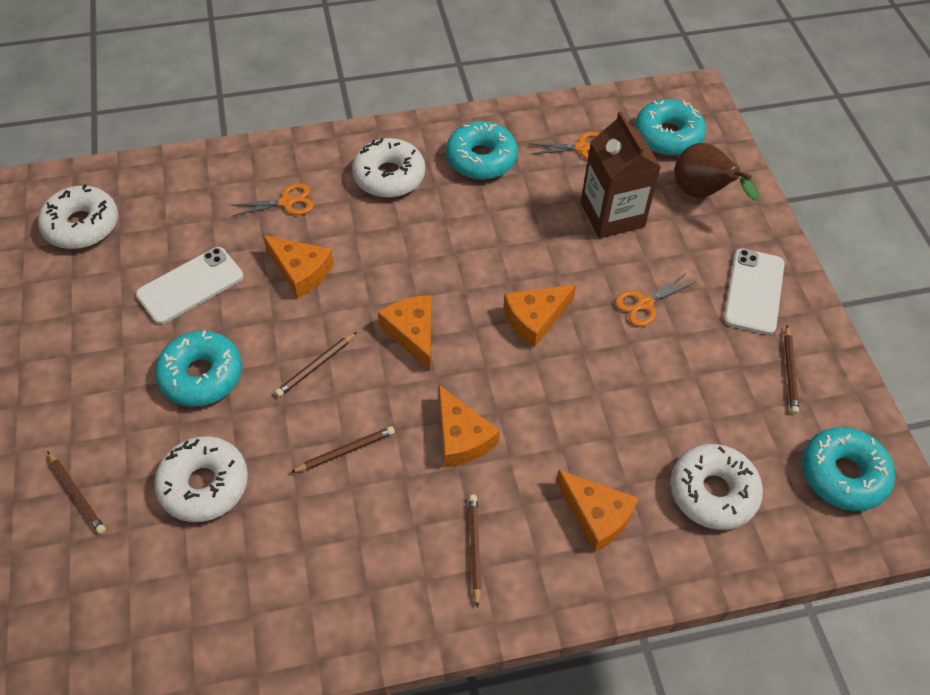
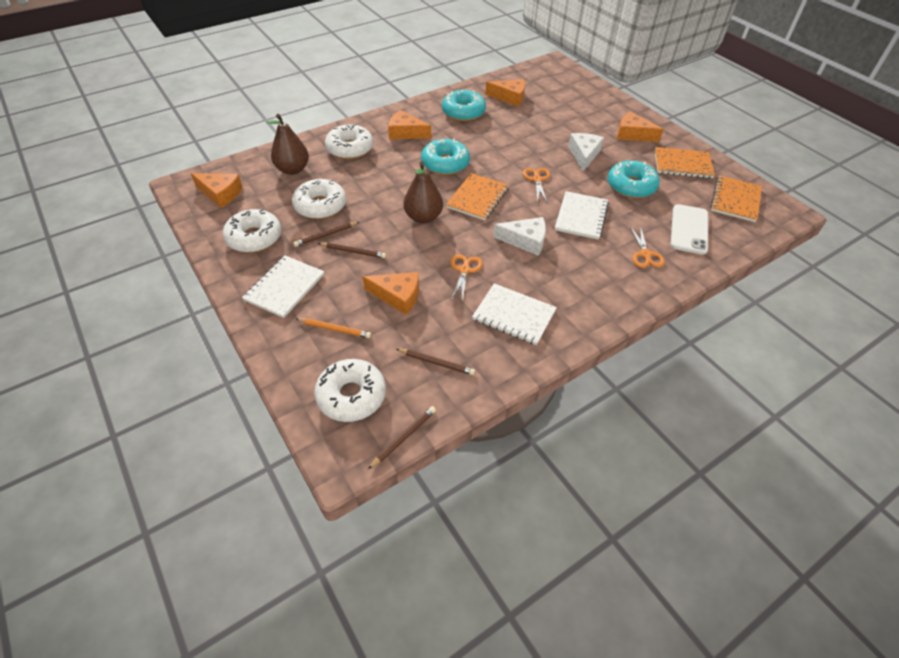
brown carton: 1 -> 0
brown pear: 1 -> 2
brown pencil: 5 -> 4
orange notebook: 0 -> 3
orange pencil: 0 -> 1
turquoise donut: 4 -> 3
white cheese: 0 -> 2
white notebook: 0 -> 3
white phone: 2 -> 1

